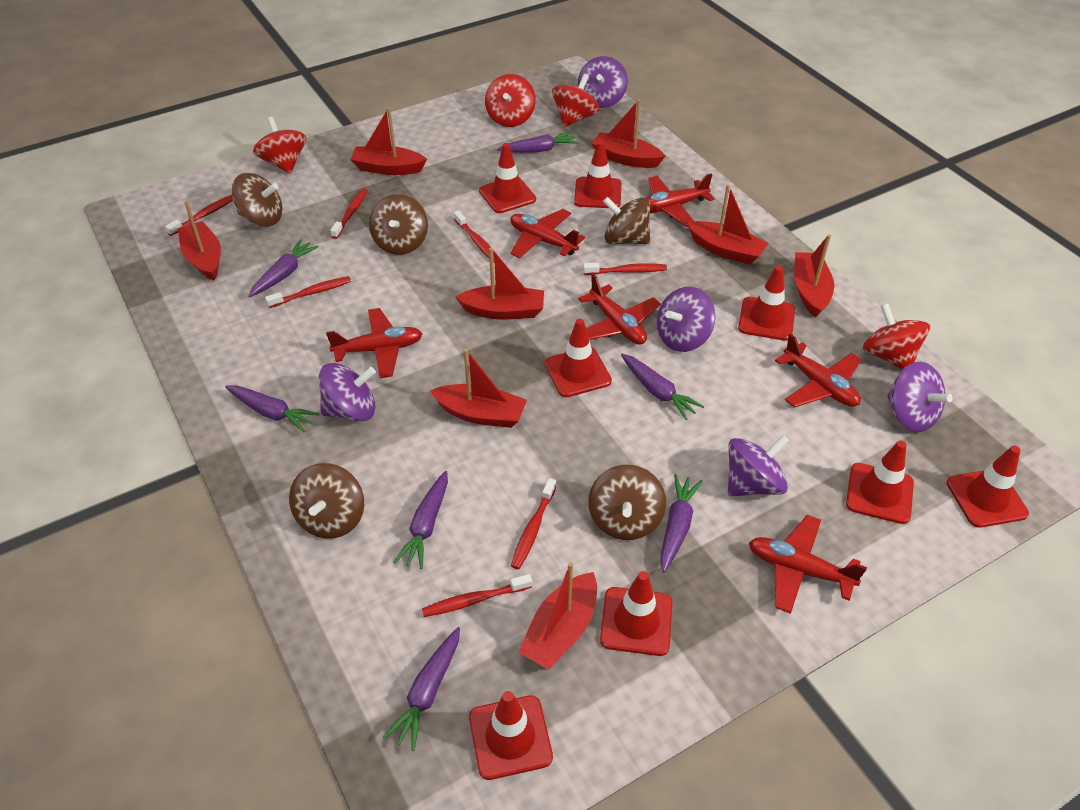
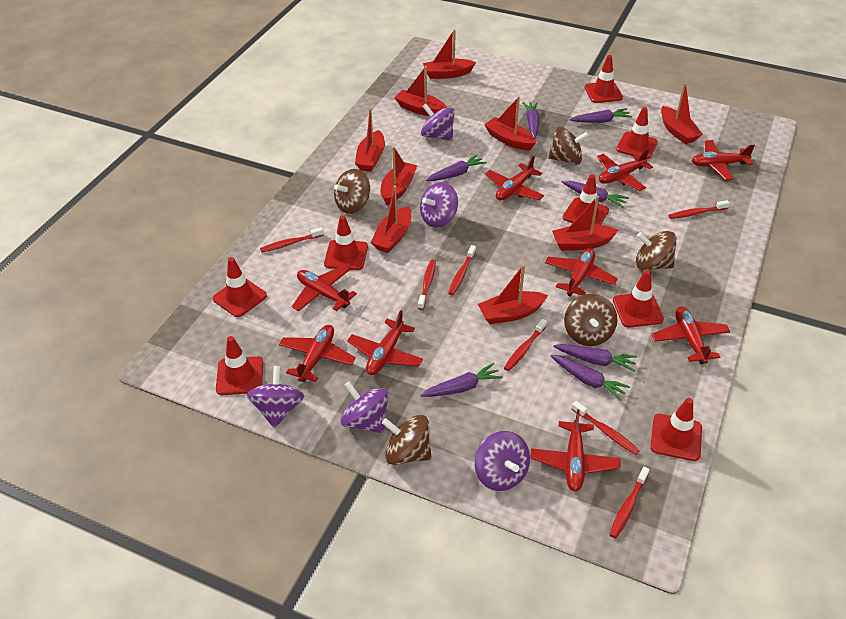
red boat: 8 -> 9
red plane: 6 -> 9
red spinning top: 4 -> 0

